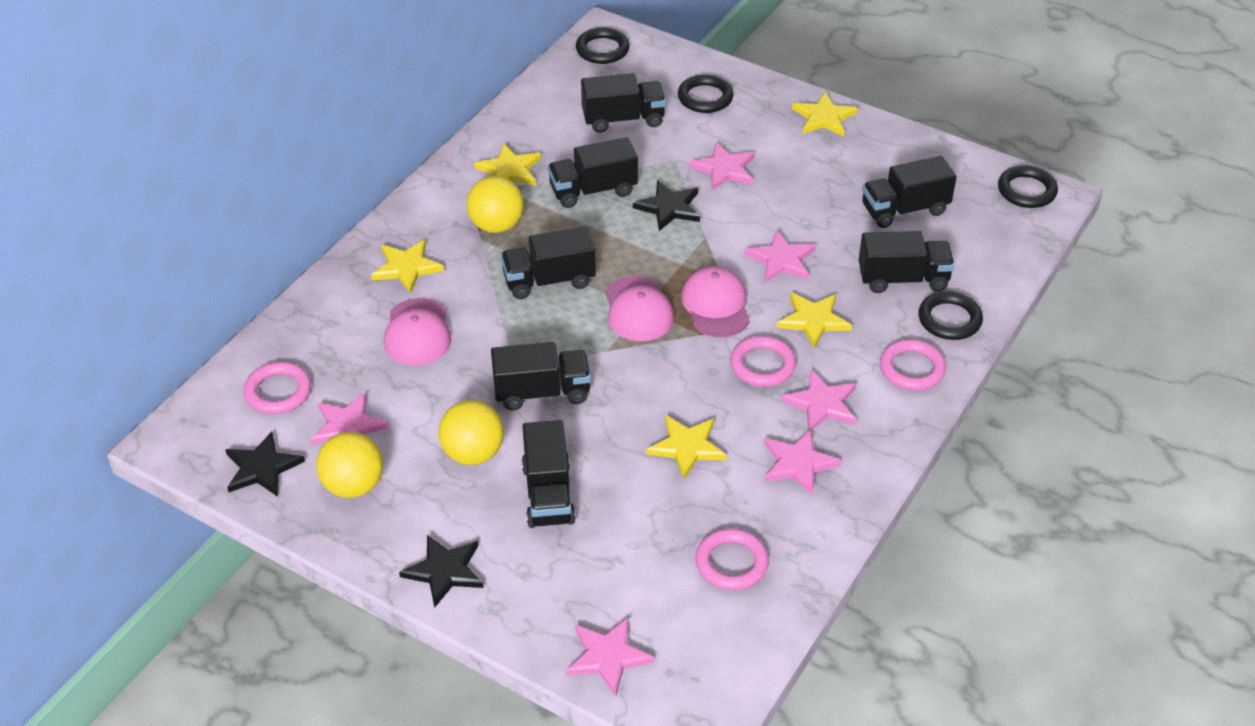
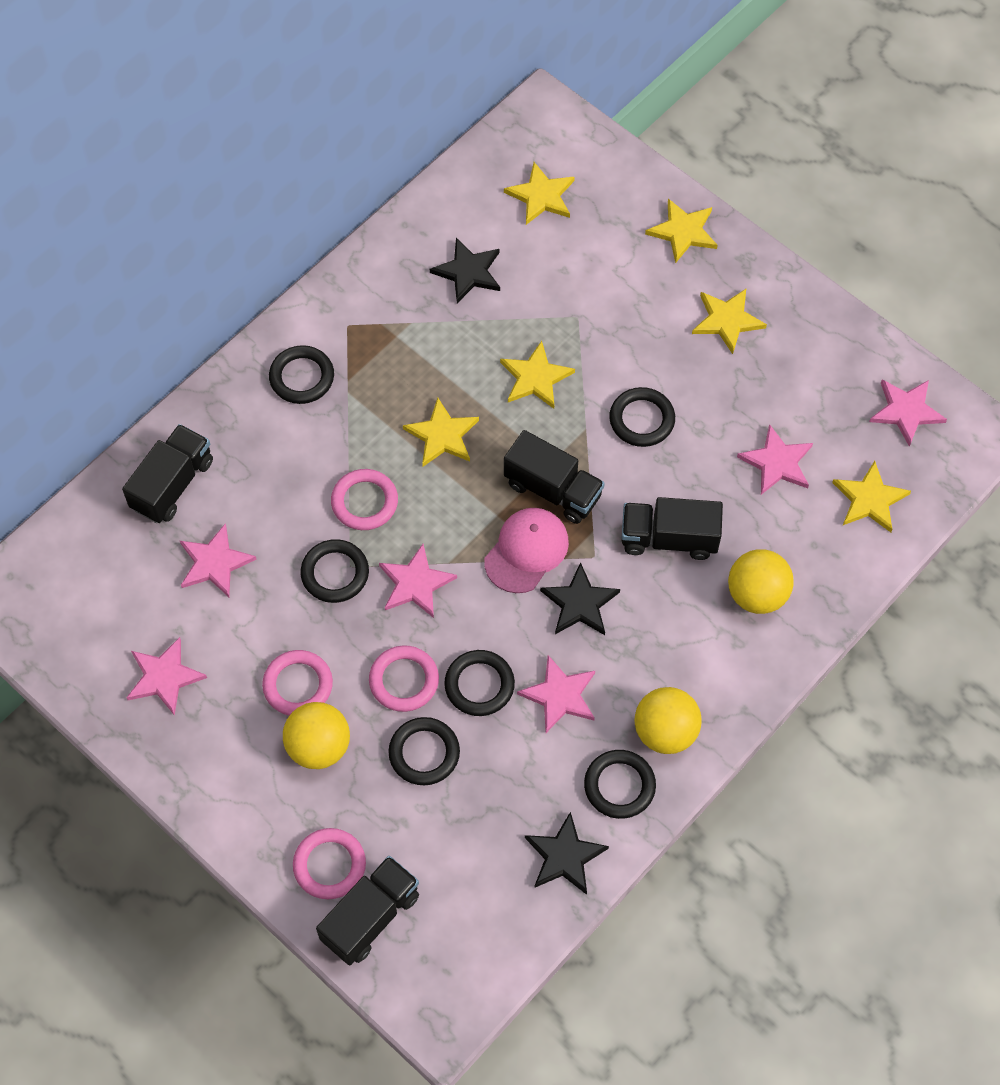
black ring: 4 -> 6
black truck: 7 -> 4
pink cap: 3 -> 1
yellow star: 5 -> 6

